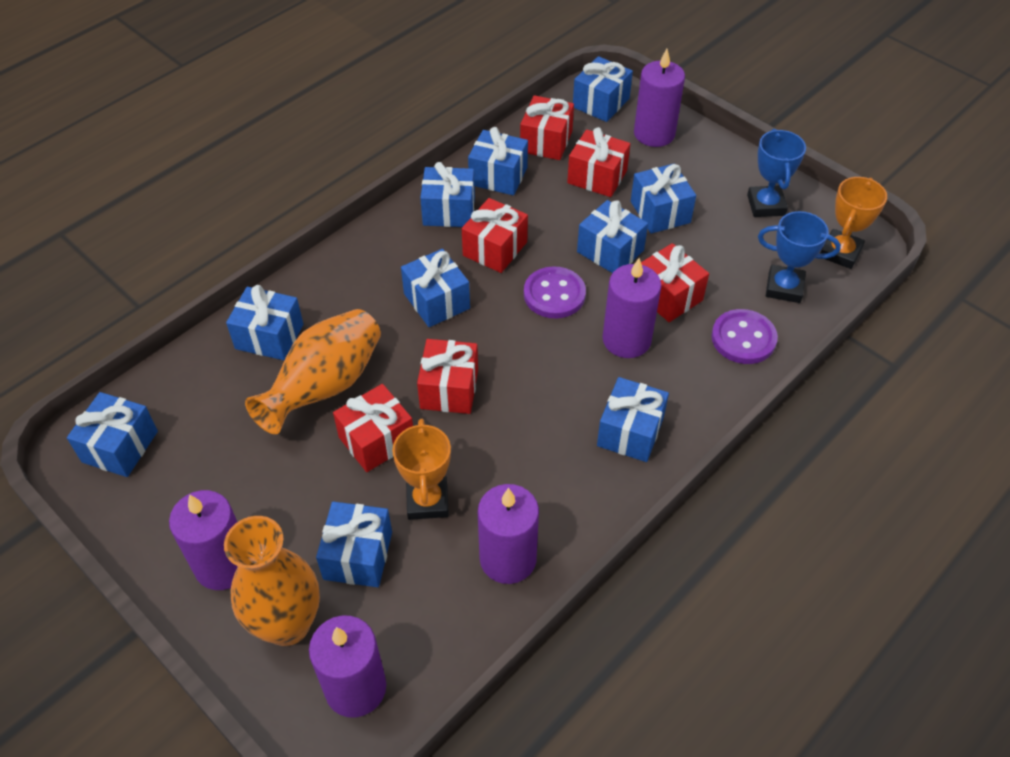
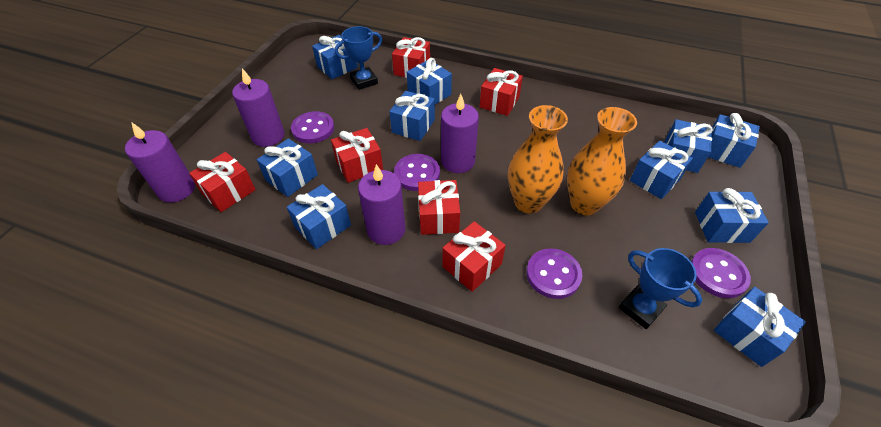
orange trophy: 2 -> 0
purple button: 2 -> 4
purple candle: 5 -> 4

